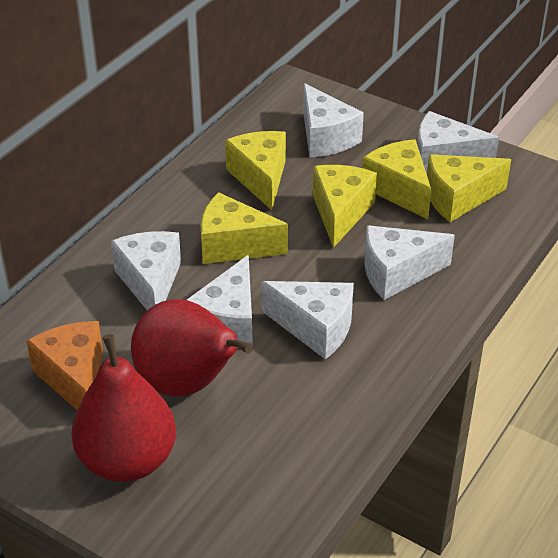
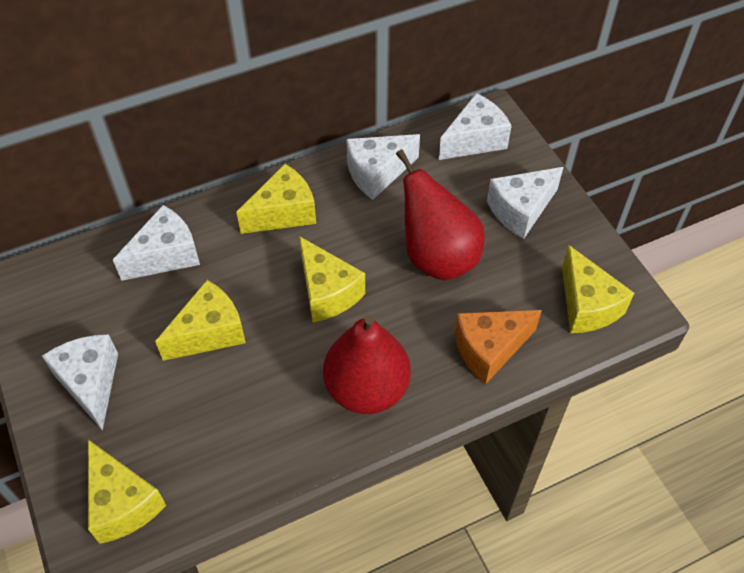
white cheese: 6 -> 5

